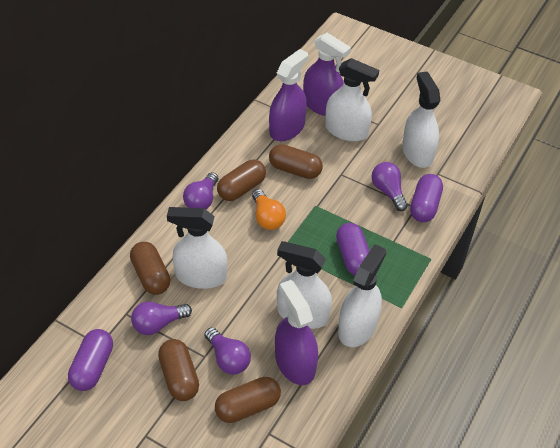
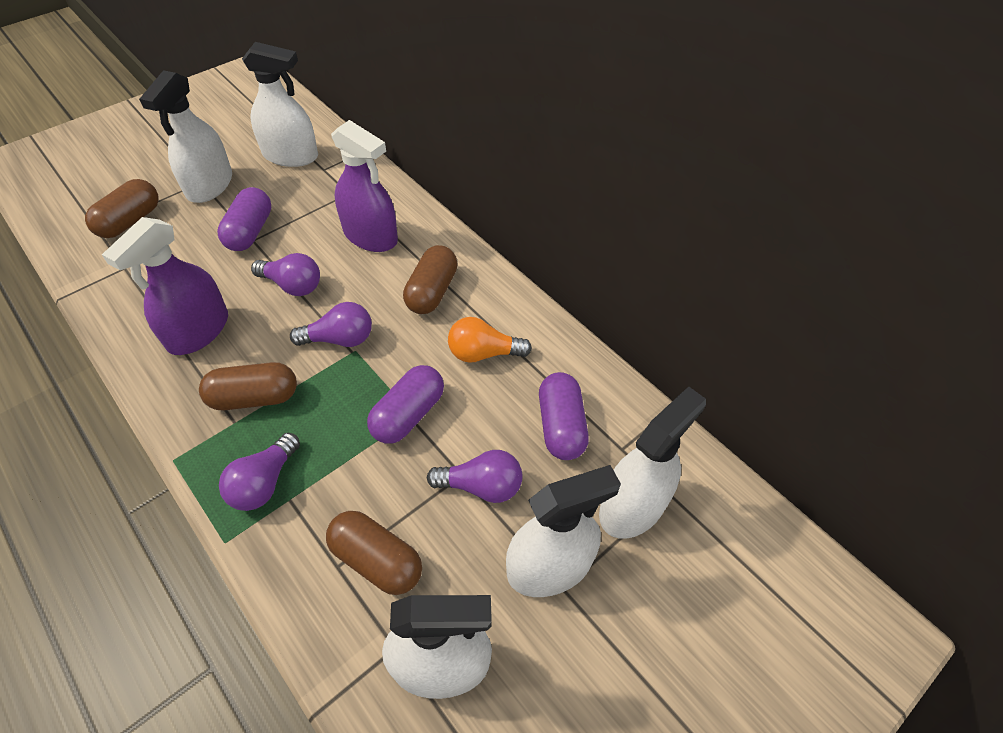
brown capsule: 5 -> 4
purple spray bottle: 3 -> 2

